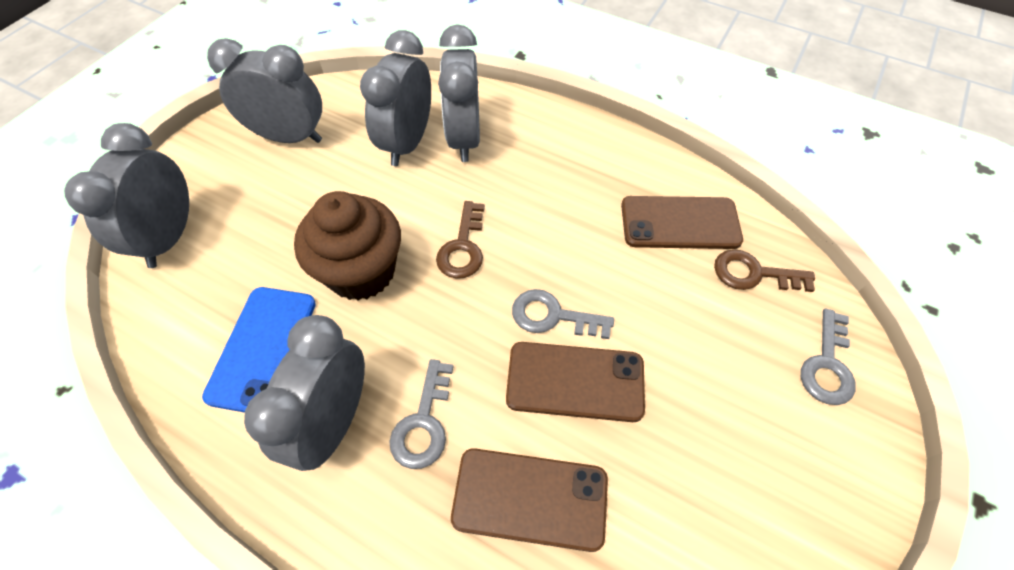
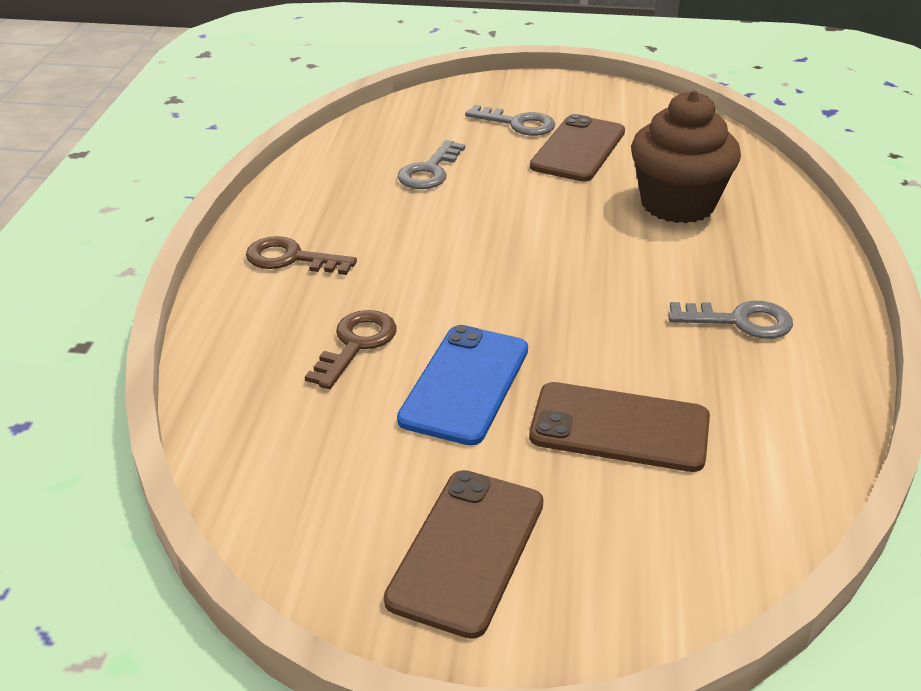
grey clock: 5 -> 0

